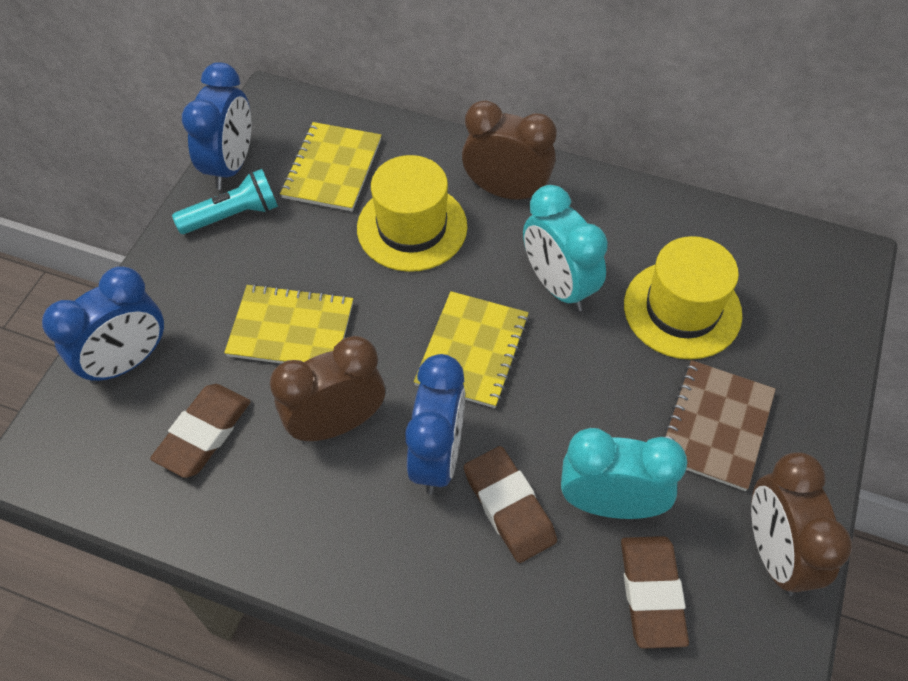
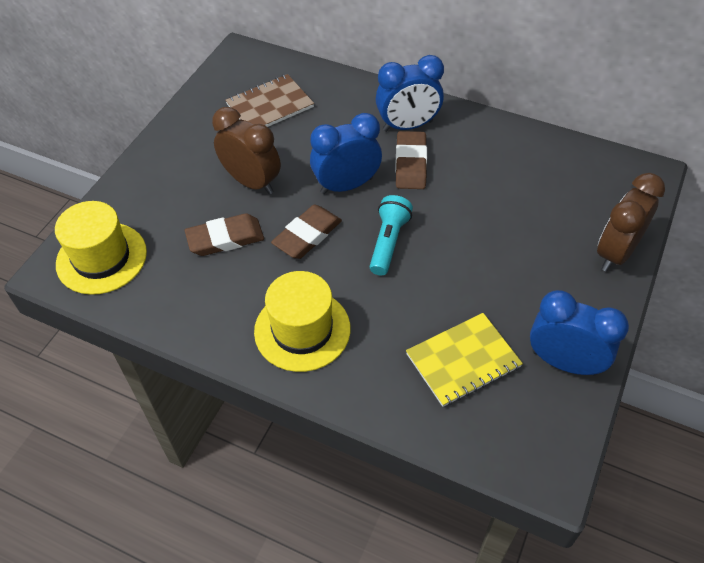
brown clock: 3 -> 2
turquoise clock: 2 -> 0
yellow notebook: 3 -> 1

